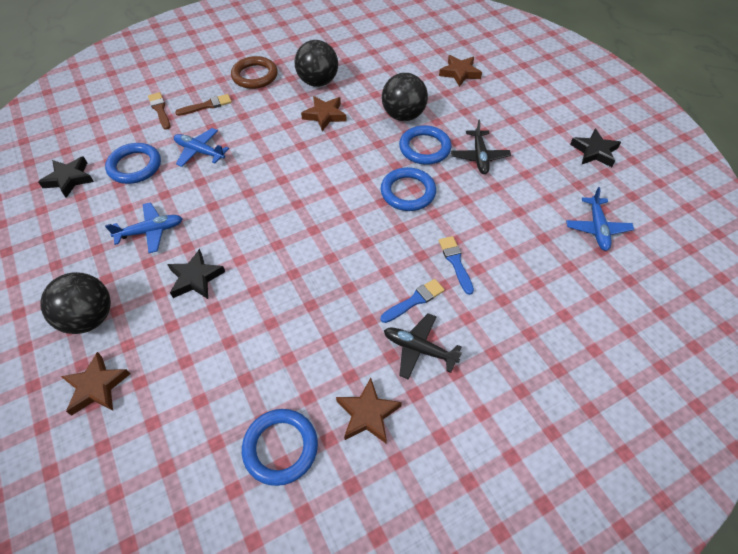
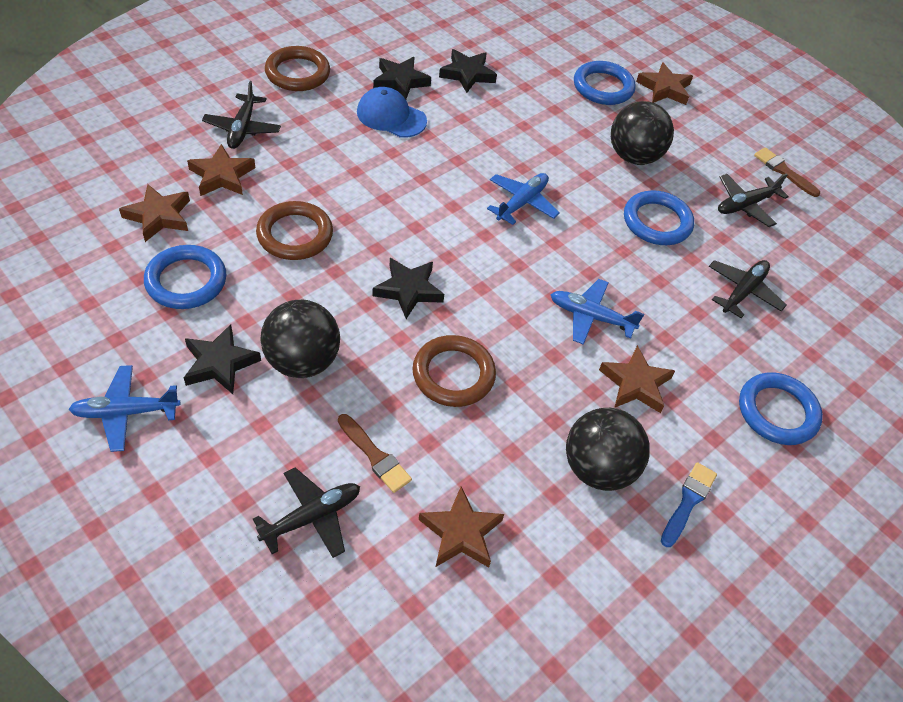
black plane: 2 -> 4
black star: 3 -> 4
blue brush: 2 -> 1
blue cap: 0 -> 1
brown ring: 1 -> 3
brown star: 4 -> 5

